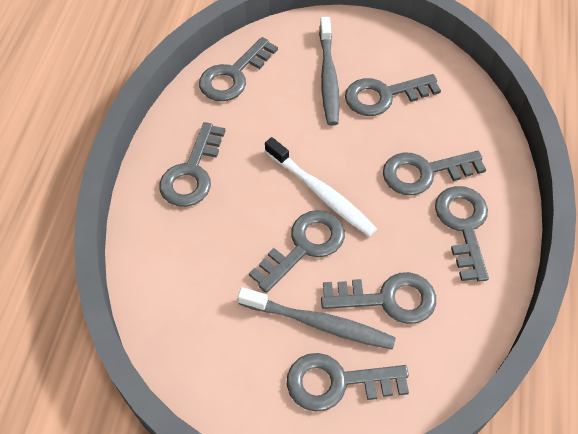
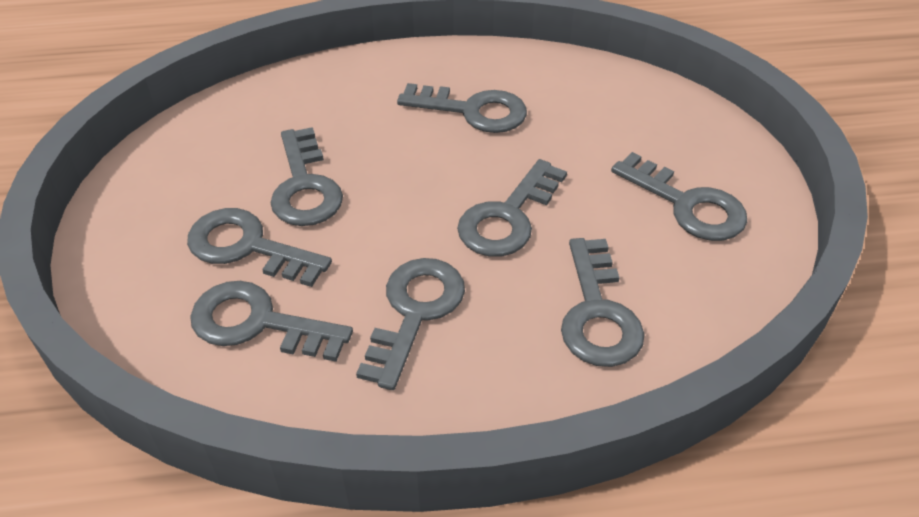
grey toothbrush: 2 -> 0
white toothbrush: 1 -> 0

